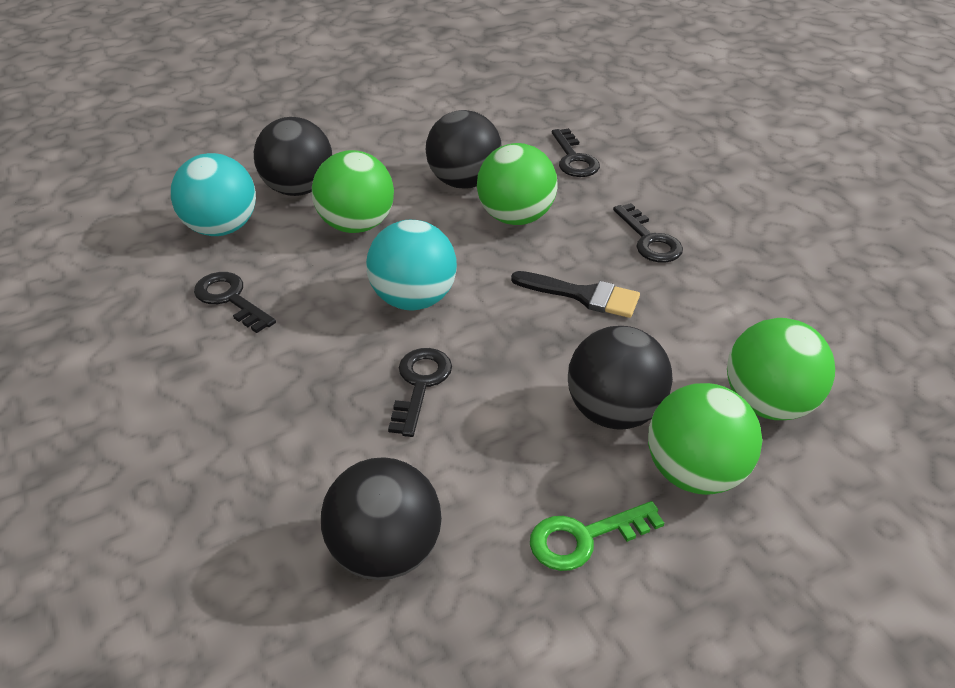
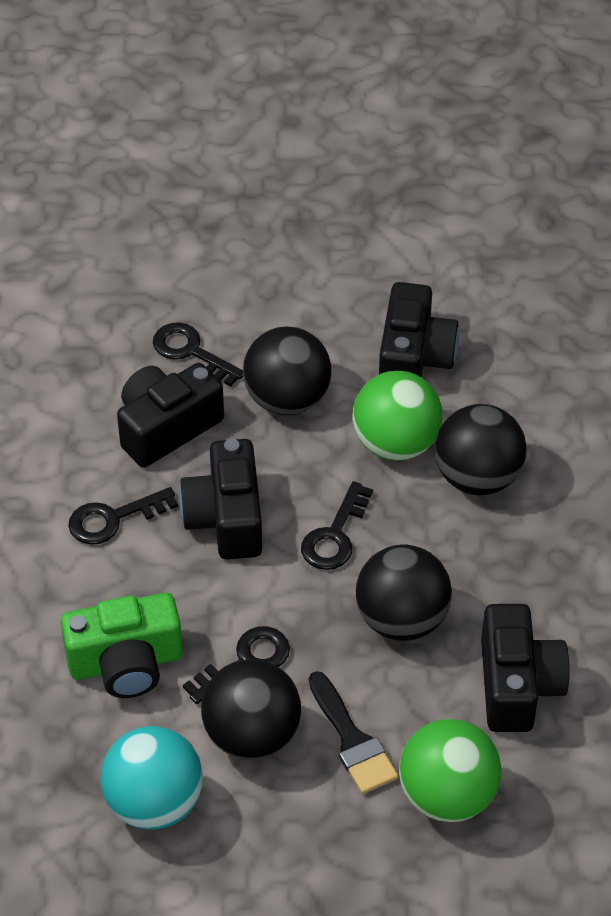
black camera: 0 -> 4
green ball: 4 -> 2
green camera: 0 -> 1
green key: 1 -> 0
turquoise ball: 2 -> 1

